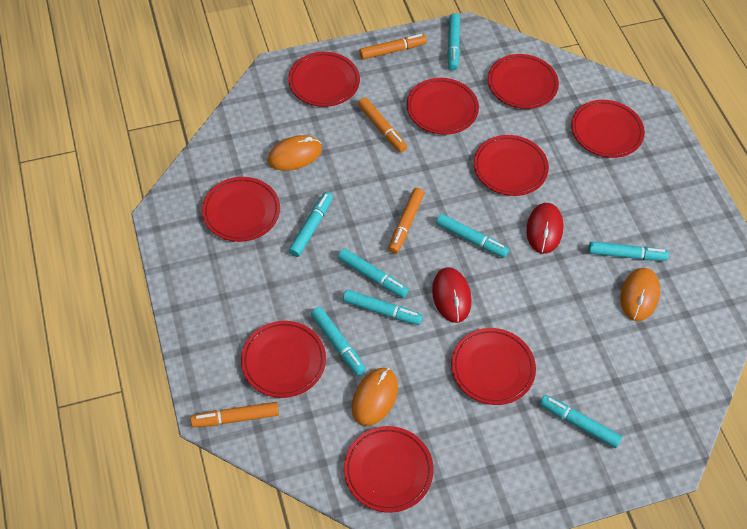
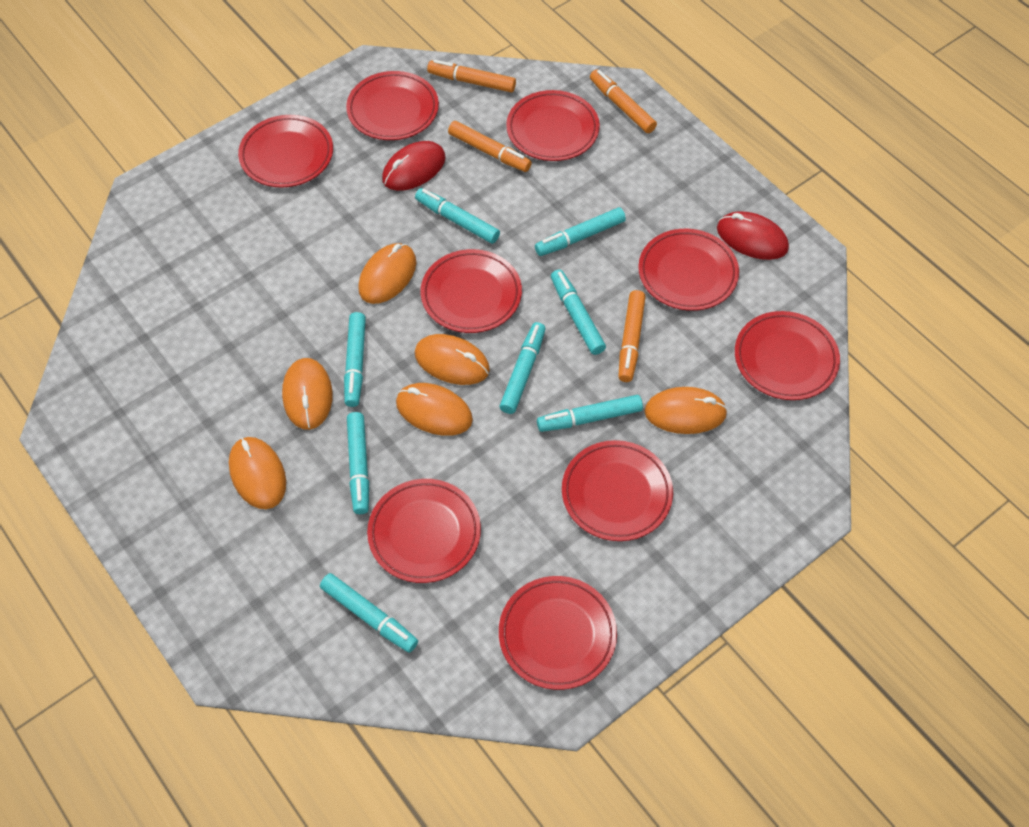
orange mouse: 3 -> 6

